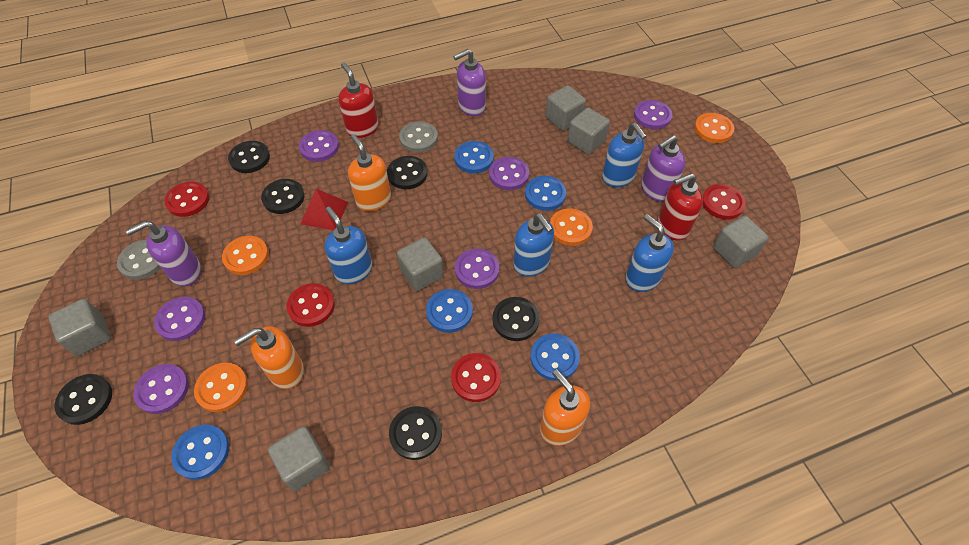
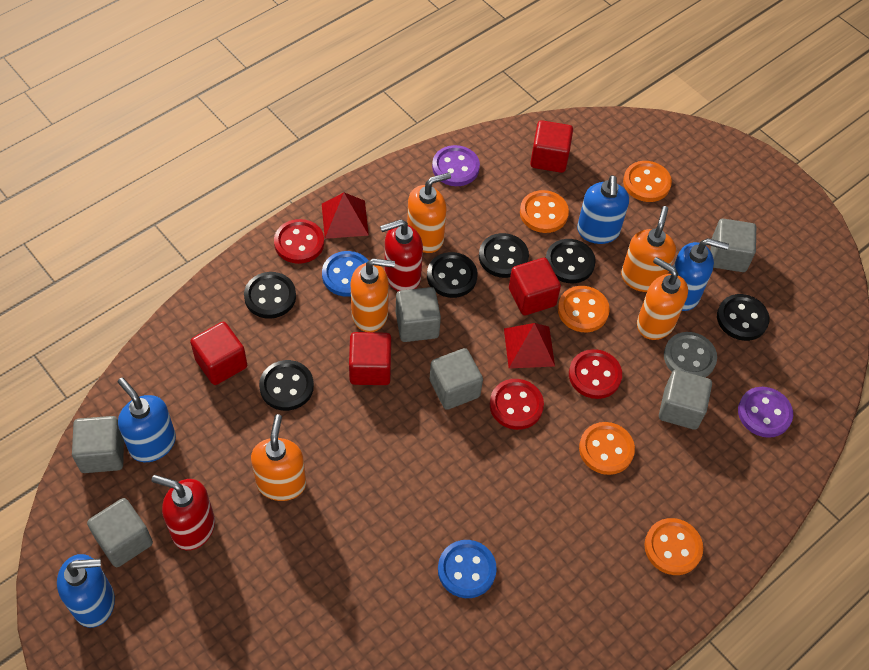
blue button: 5 -> 2
grey button: 2 -> 1
orange button: 4 -> 5
orange soap dispenser: 3 -> 5
purple button: 6 -> 2
purple soap dispenser: 3 -> 0
red button: 4 -> 3
red cube: 0 -> 4
red pyramid: 1 -> 2

